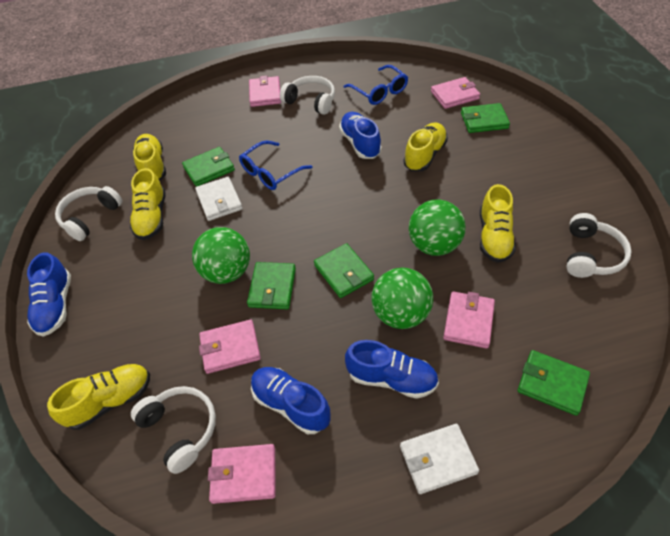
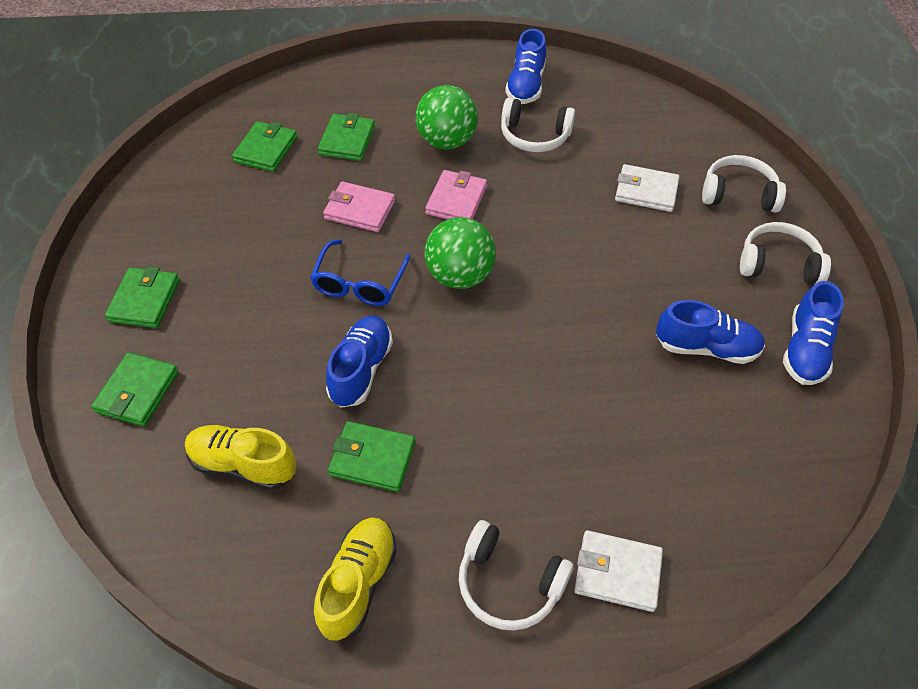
blue glasses: 2 -> 1
green ball: 3 -> 2
pink wallet: 5 -> 2
yellow shoe: 5 -> 2

